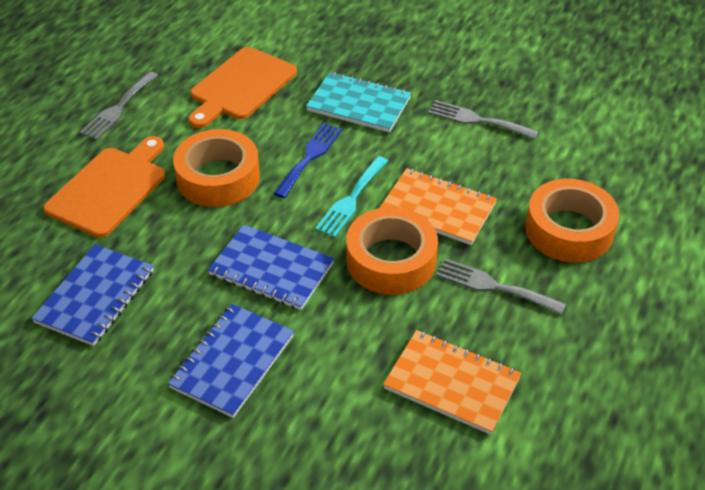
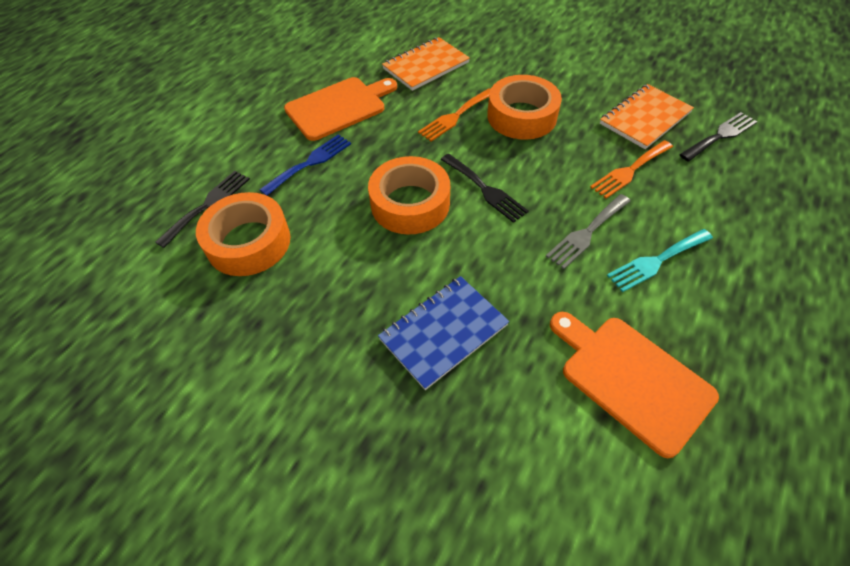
black fork: 0 -> 3
blue notebook: 3 -> 1
grey fork: 3 -> 1
orange fork: 0 -> 2
turquoise notebook: 1 -> 0

